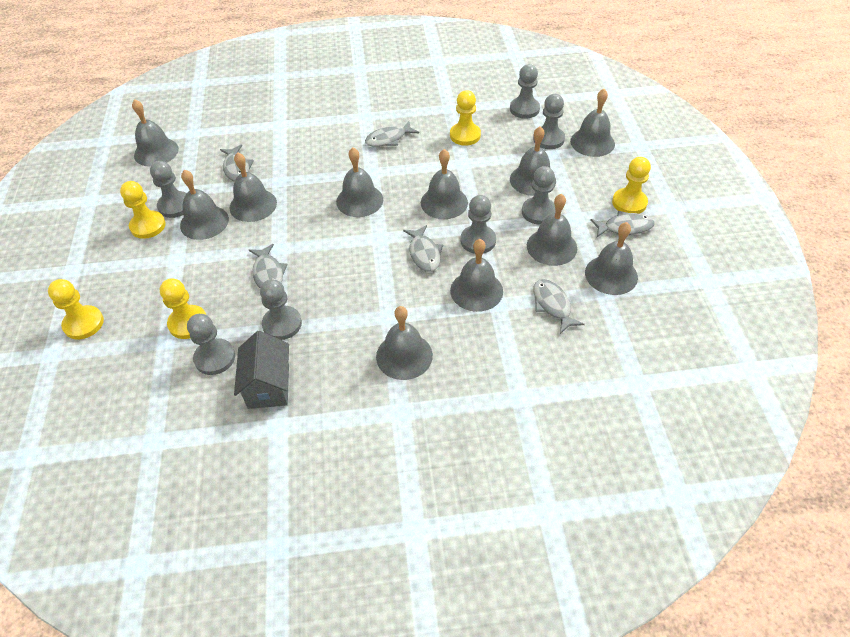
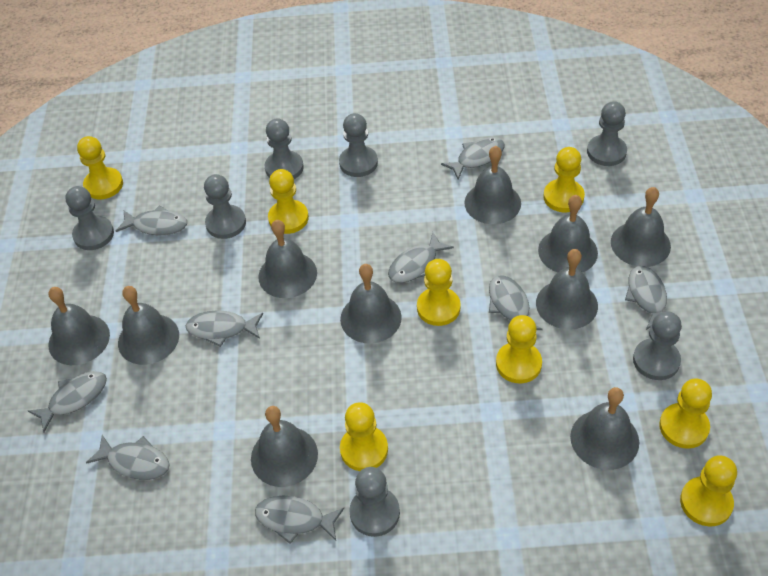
grey bell: 11 -> 10
grey fish: 6 -> 9
grey house: 1 -> 0
yellow pawn: 5 -> 8

